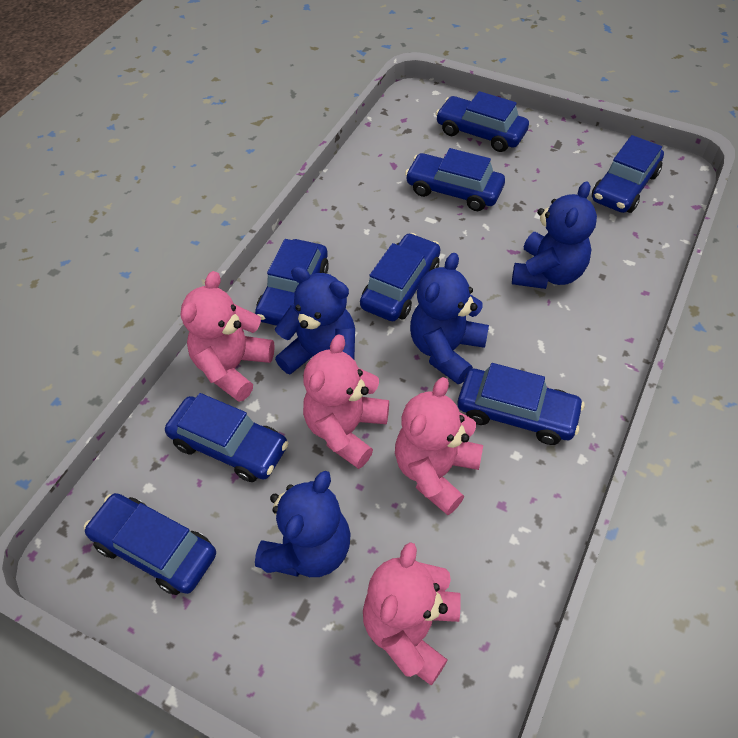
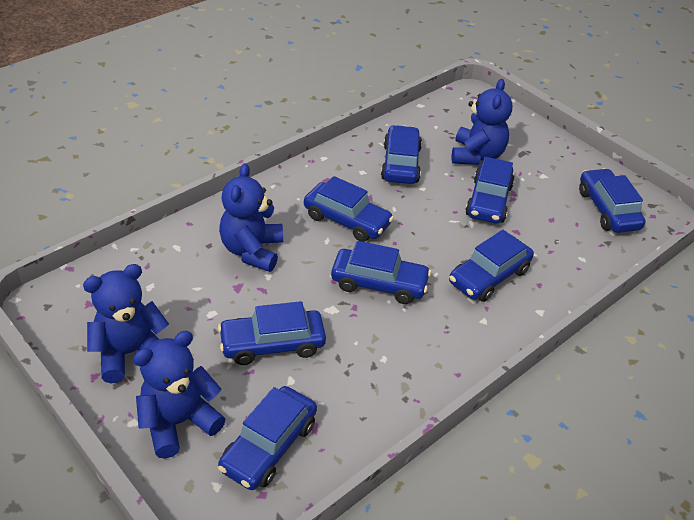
pink teddy bear: 4 -> 0

